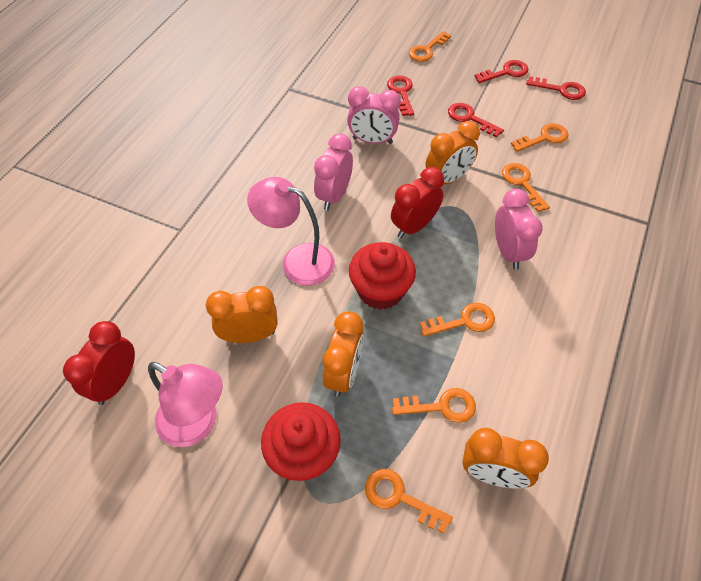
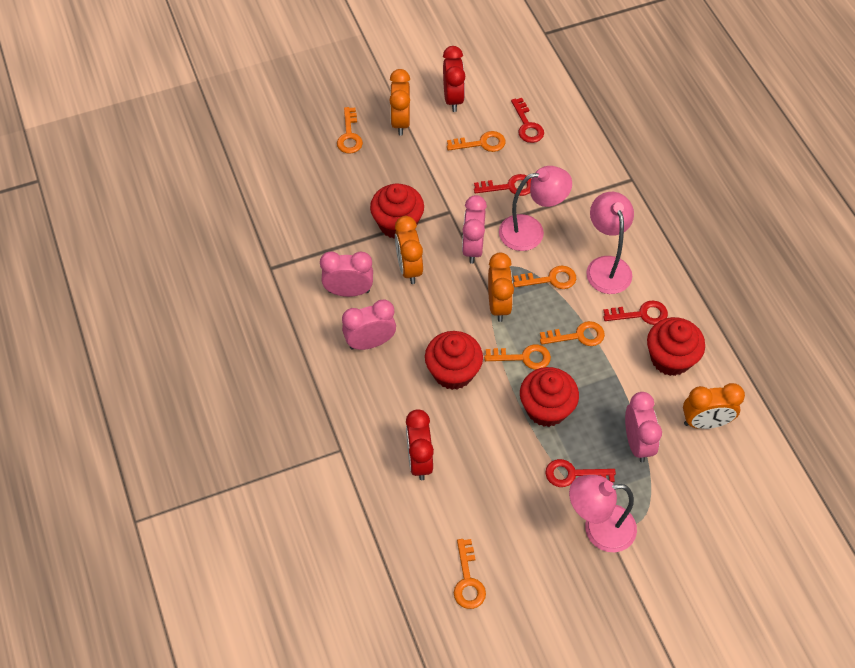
pink clock: 3 -> 4
pink lamp: 2 -> 3
red cupcake: 2 -> 4

